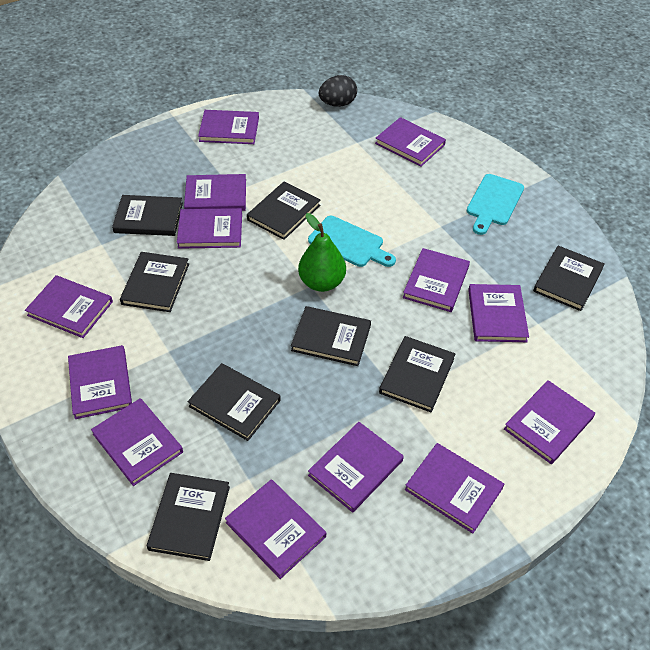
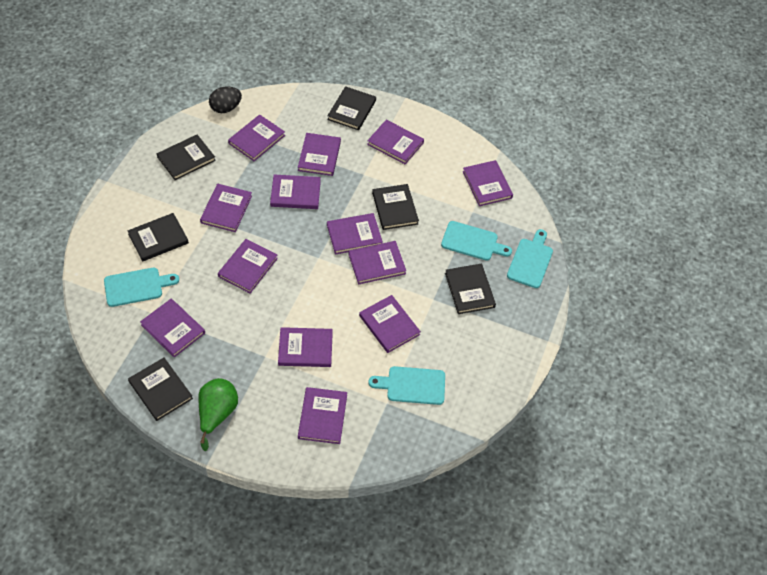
black book: 8 -> 6
turquoise cutting board: 2 -> 4

